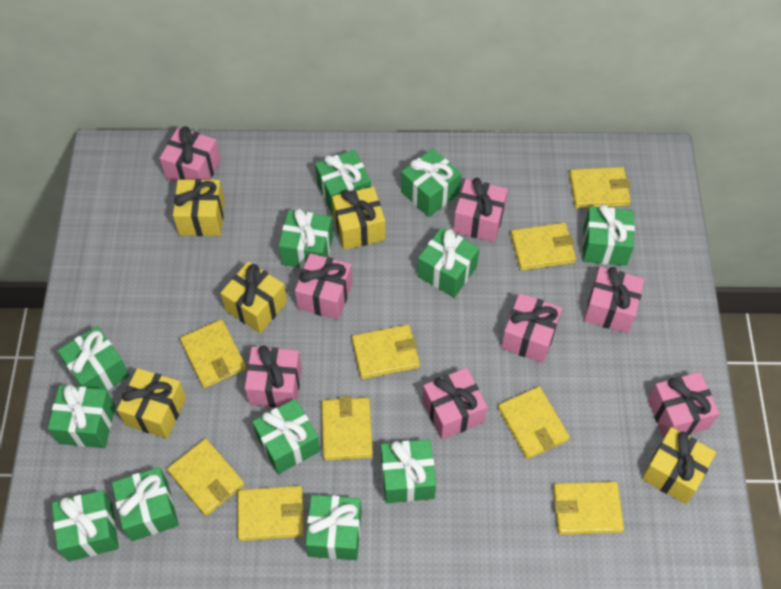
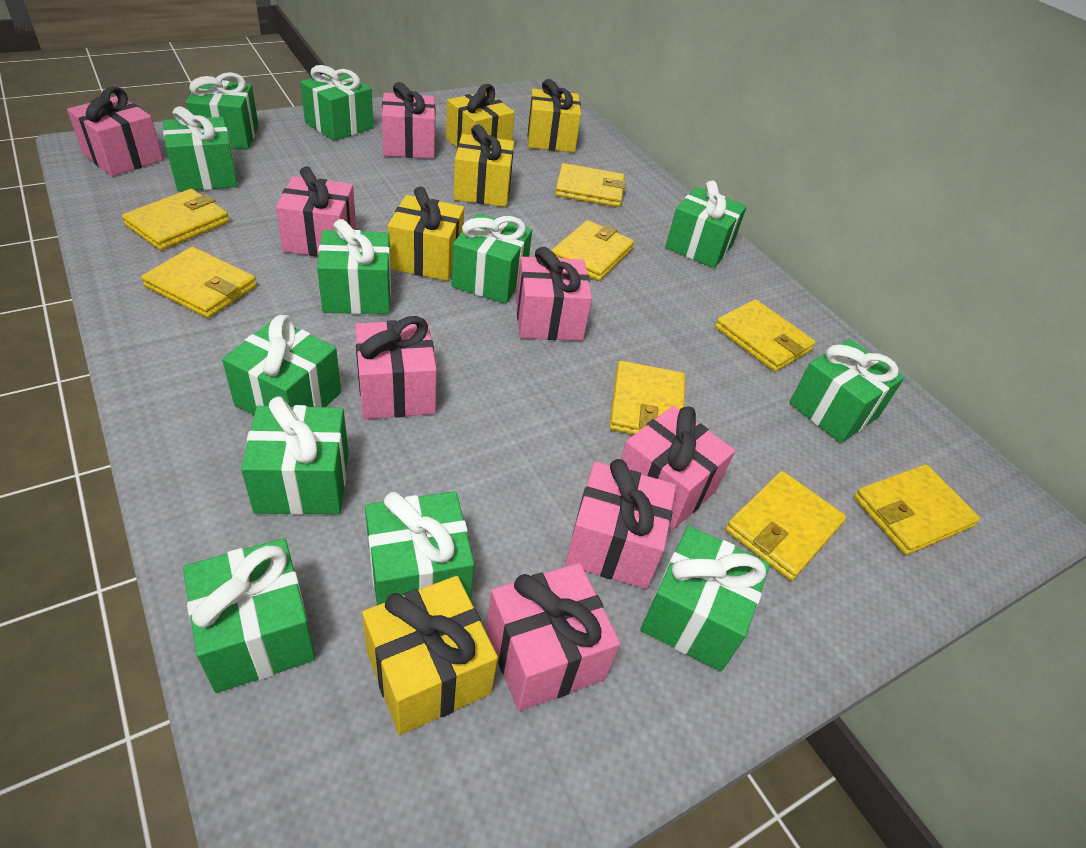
yellow wallet: 9 -> 8

